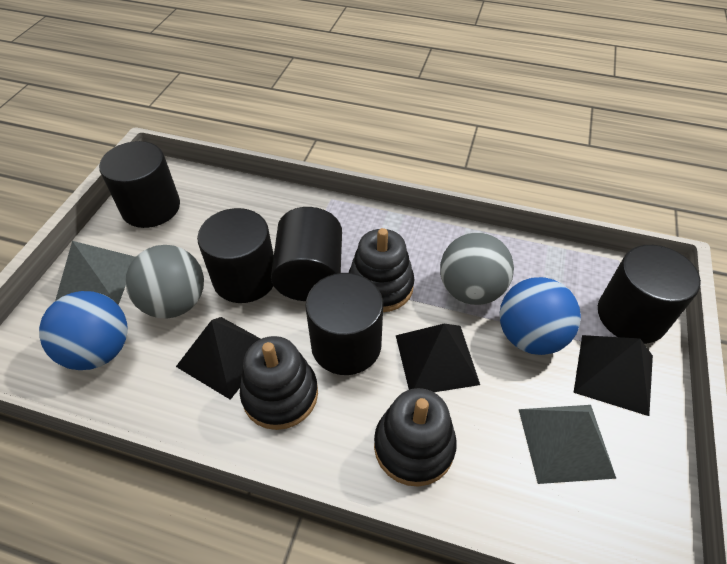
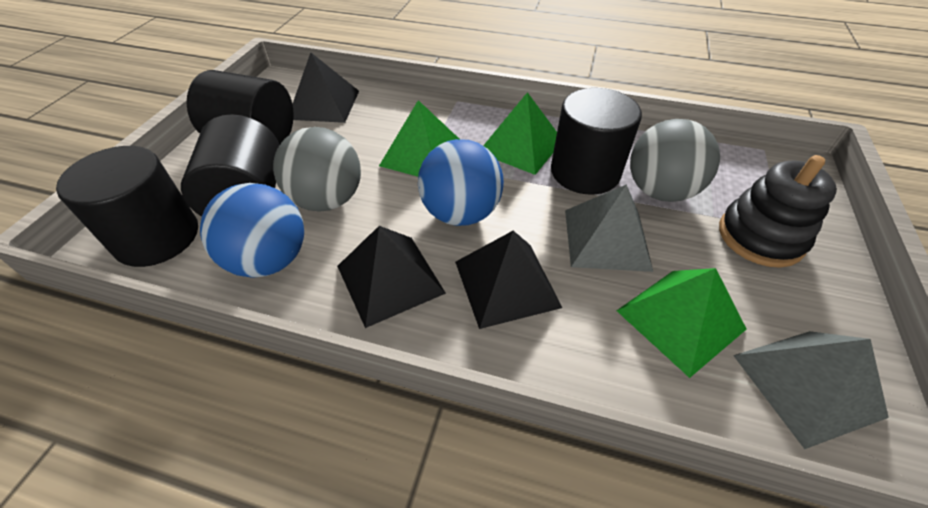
black cylinder: 5 -> 4
black stacking toy: 3 -> 1
green pyramid: 0 -> 3

